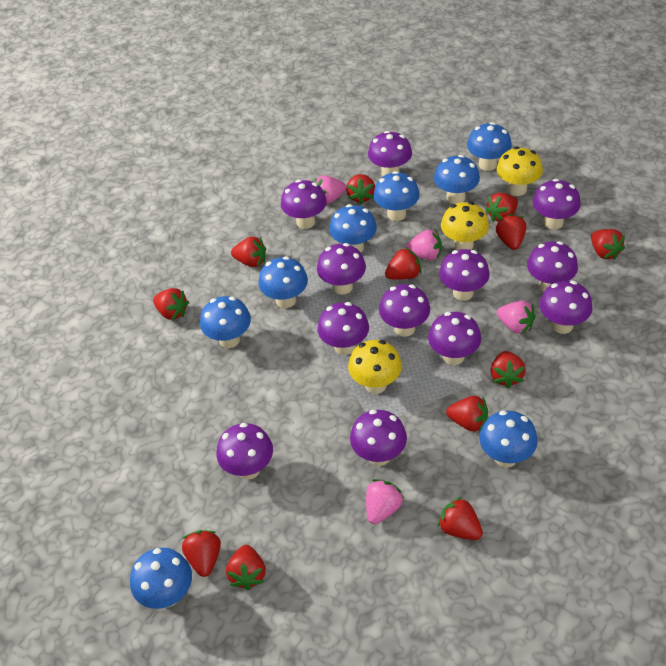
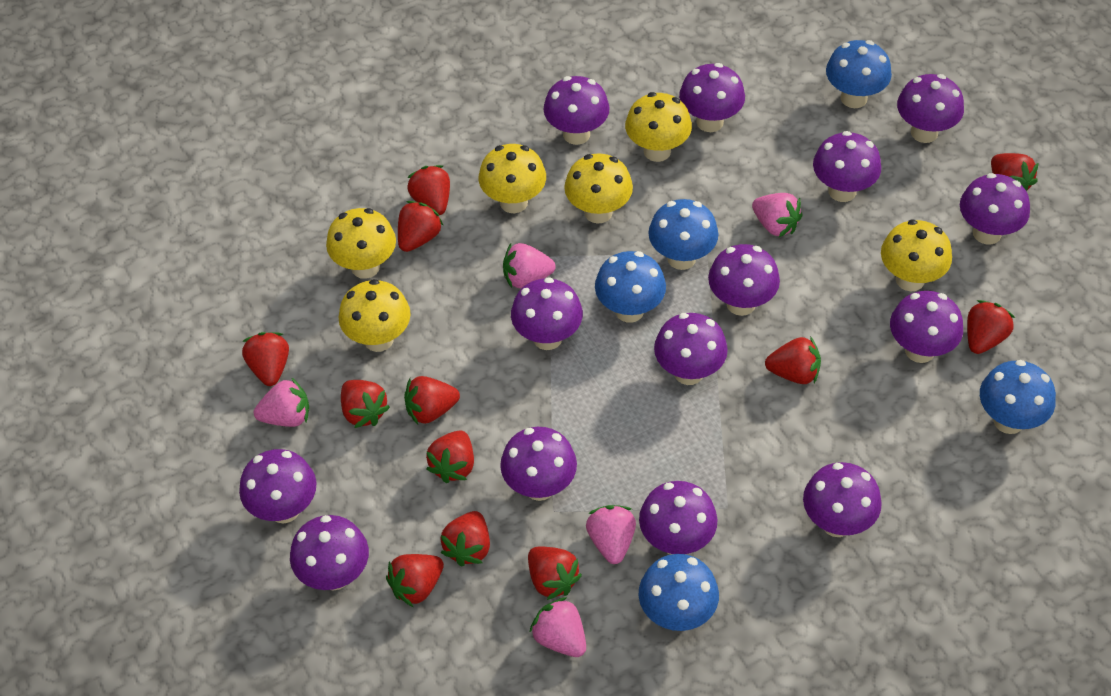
blue mushroom: 8 -> 5
pink strawberry: 4 -> 5
purple mushroom: 12 -> 14
yellow mushroom: 3 -> 6

